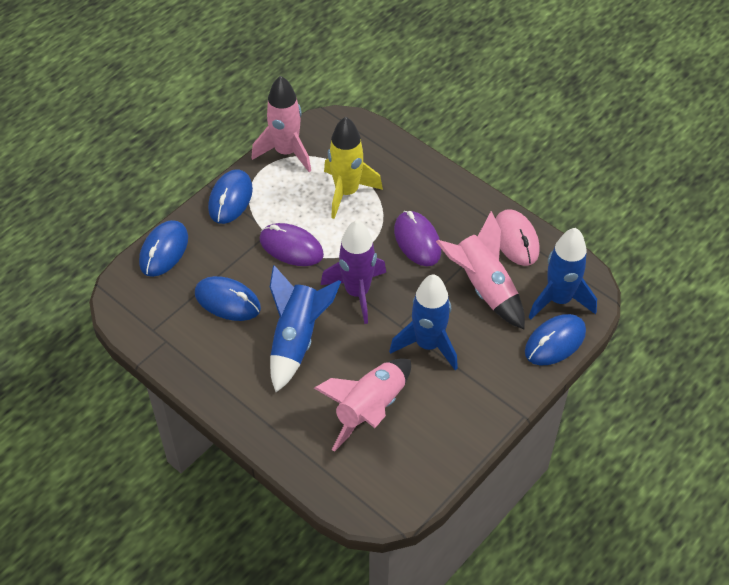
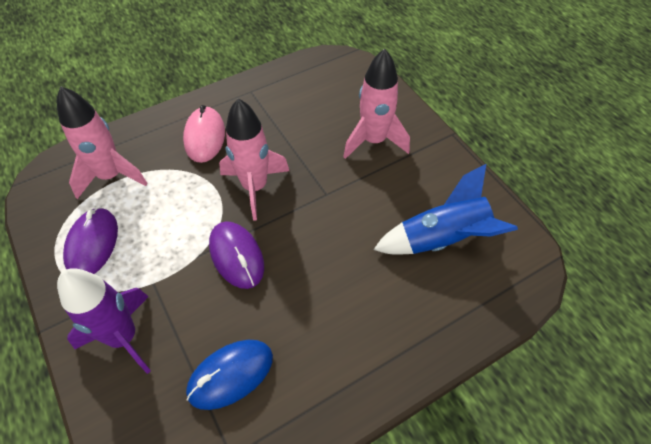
blue mouse: 4 -> 1
blue rocket: 3 -> 1
yellow rocket: 1 -> 0

